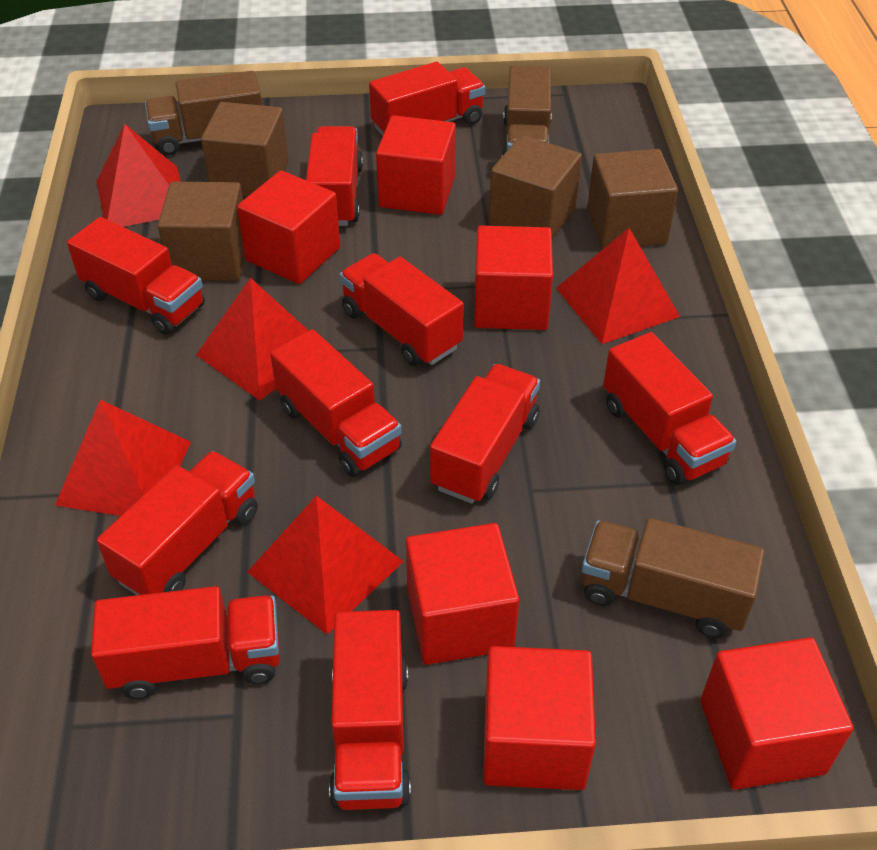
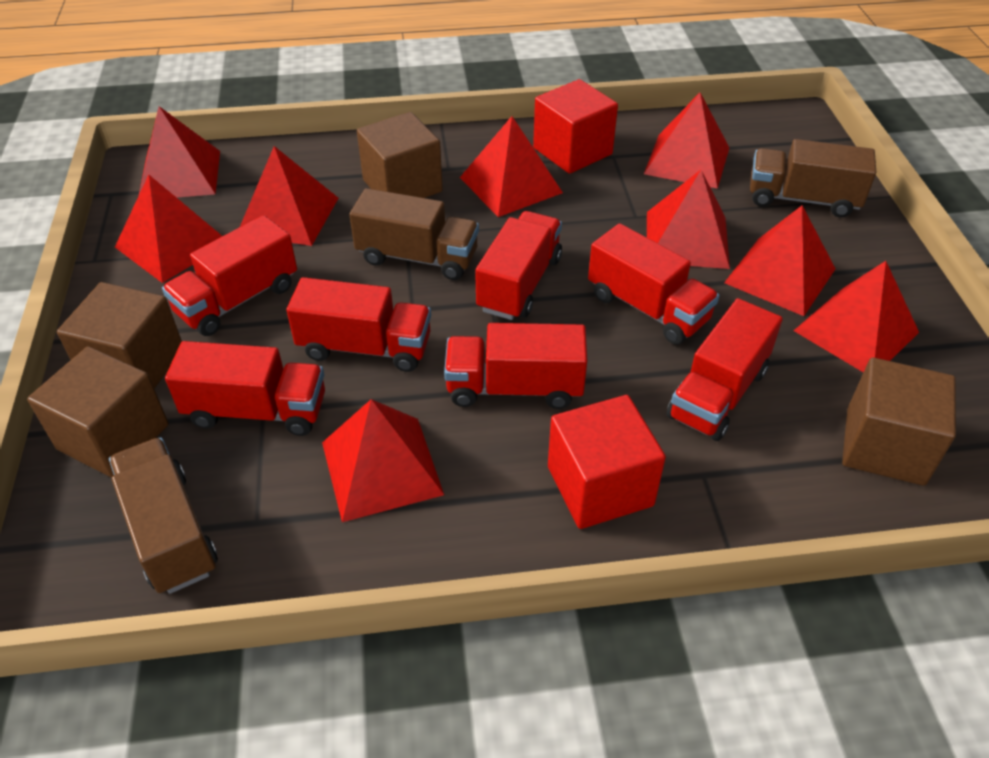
red cube: 6 -> 2
red pyramid: 5 -> 9
red truck: 10 -> 7

